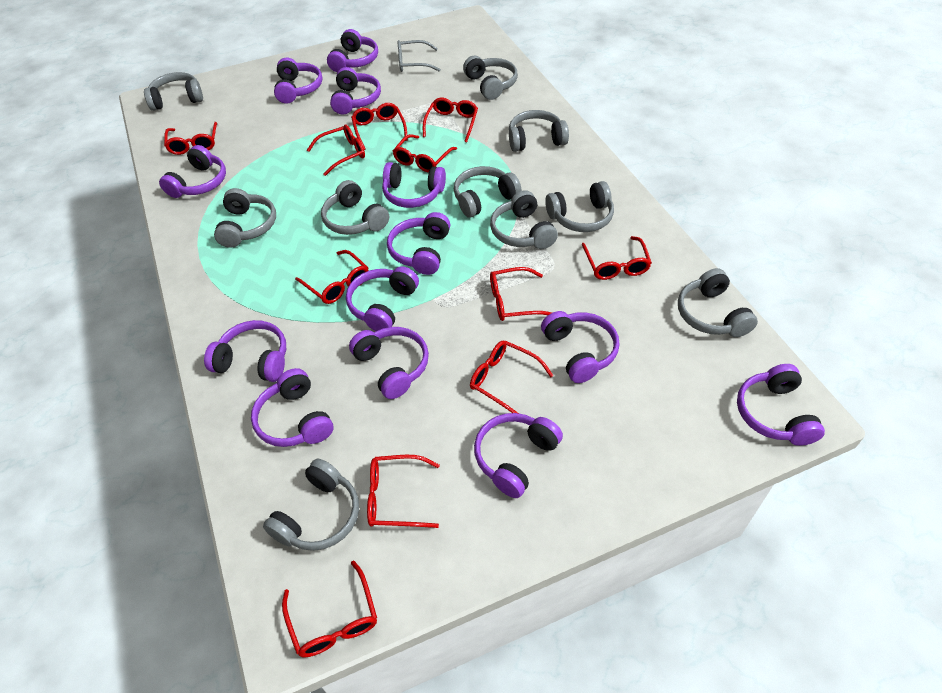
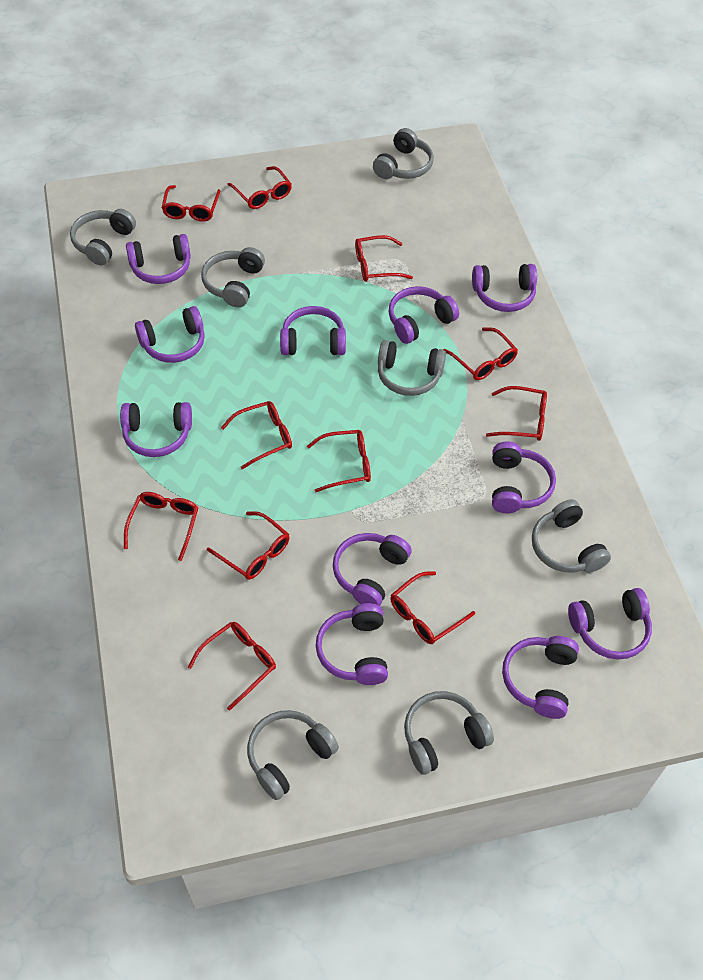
grey glasses: 1 -> 0
grey headphones: 10 -> 7
purple headphones: 13 -> 11

